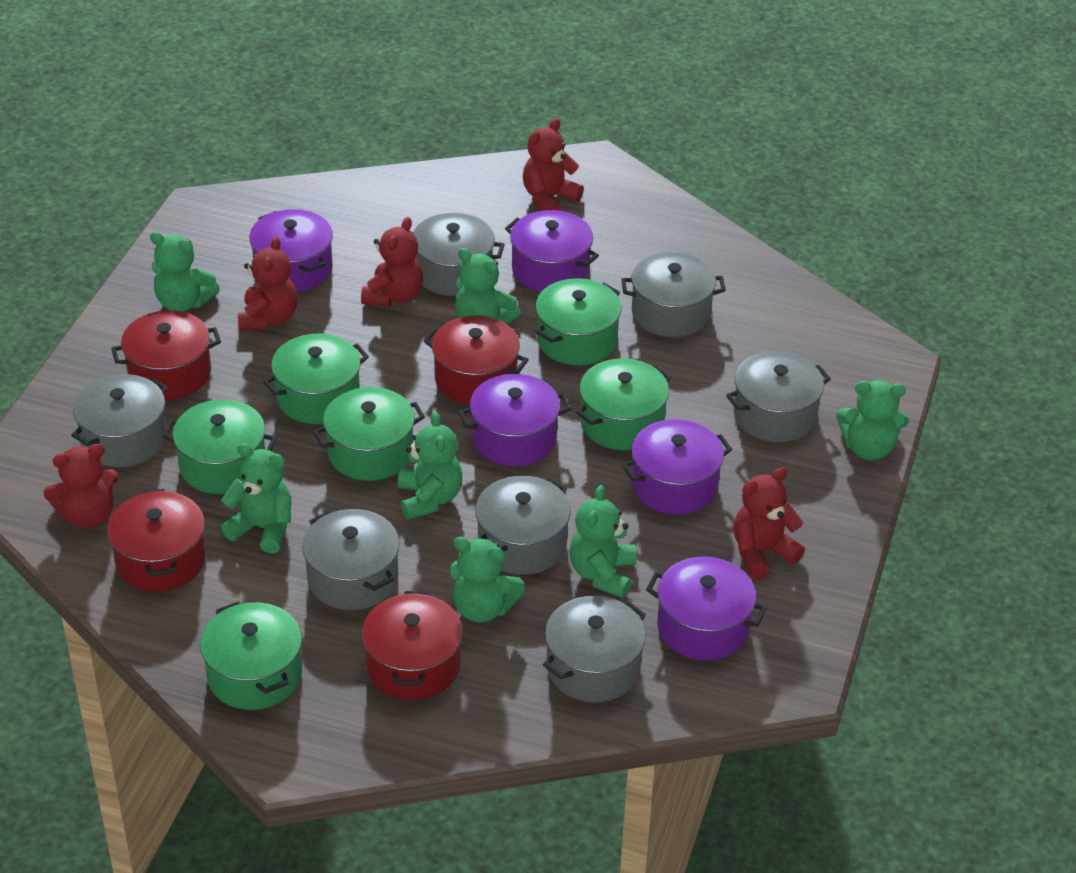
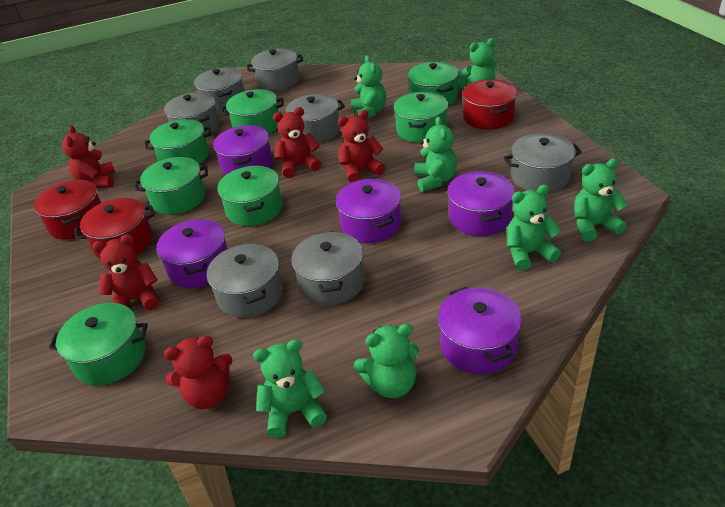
green pot: 6 -> 7
red pot: 4 -> 3

